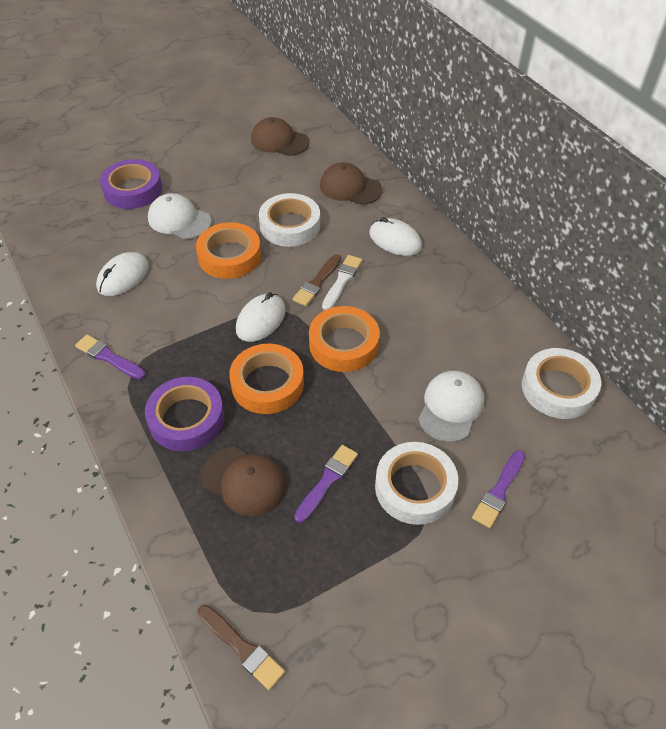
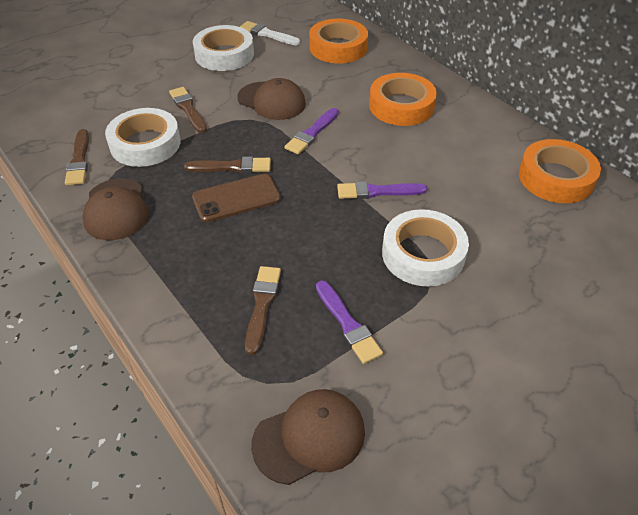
brown brush: 2 -> 4
brown phone: 0 -> 1
purple tape: 2 -> 0
white cap: 2 -> 0
white mouse: 3 -> 0

